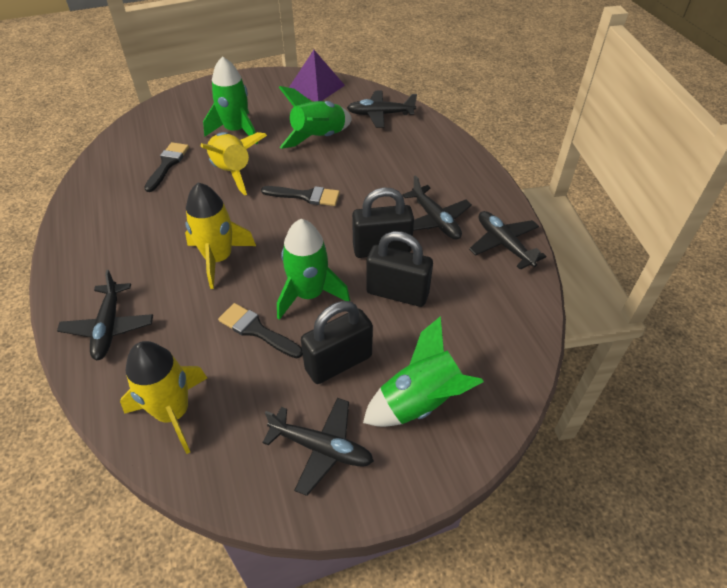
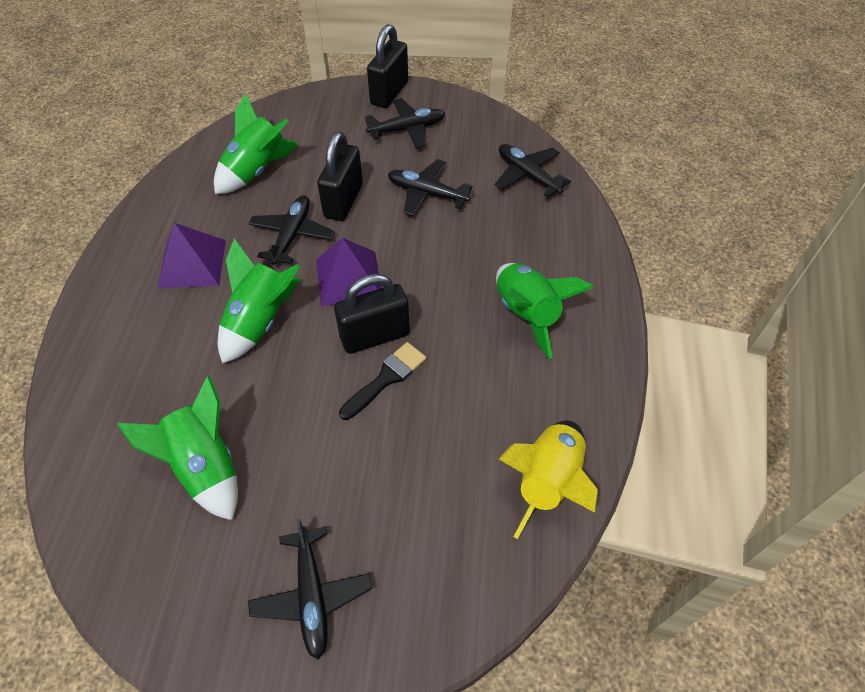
black brush: 3 -> 1
purple pyramid: 1 -> 2
yellow rocket: 3 -> 1

